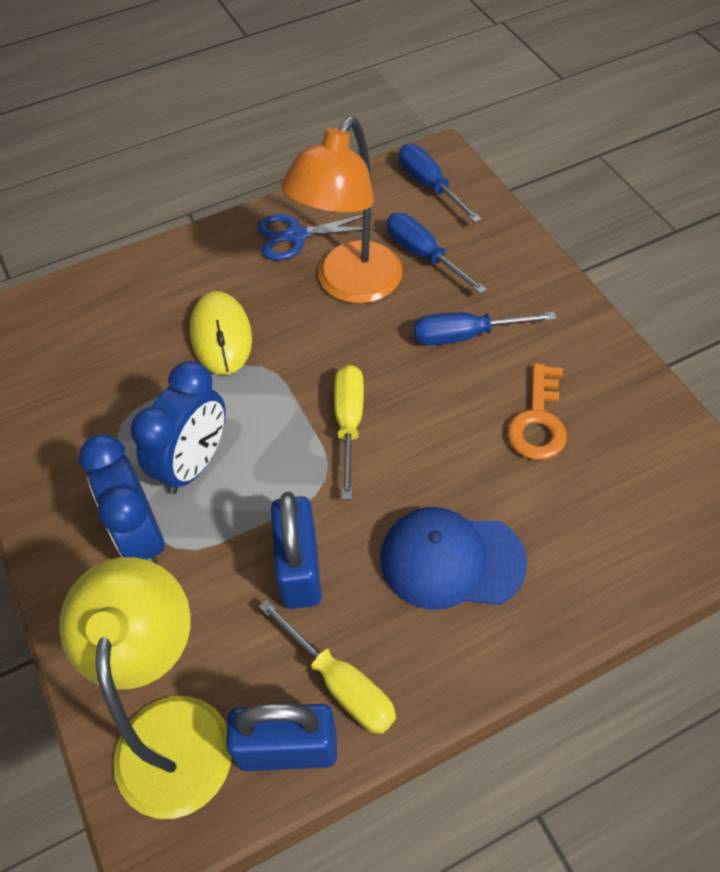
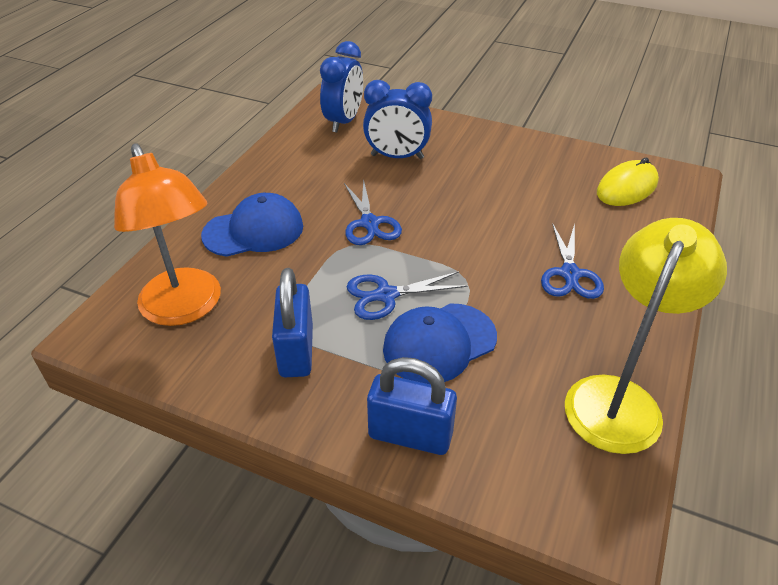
blue cap: 1 -> 2
blue scissors: 1 -> 3
blue screwdriver: 3 -> 0
orange key: 1 -> 0
yellow screwdriver: 2 -> 0

